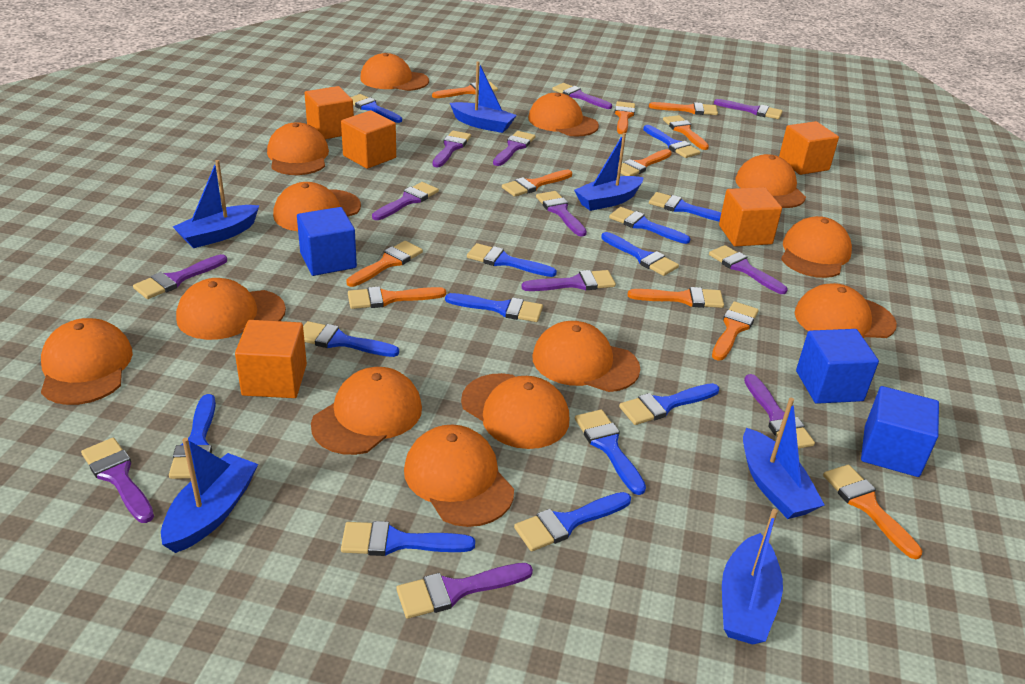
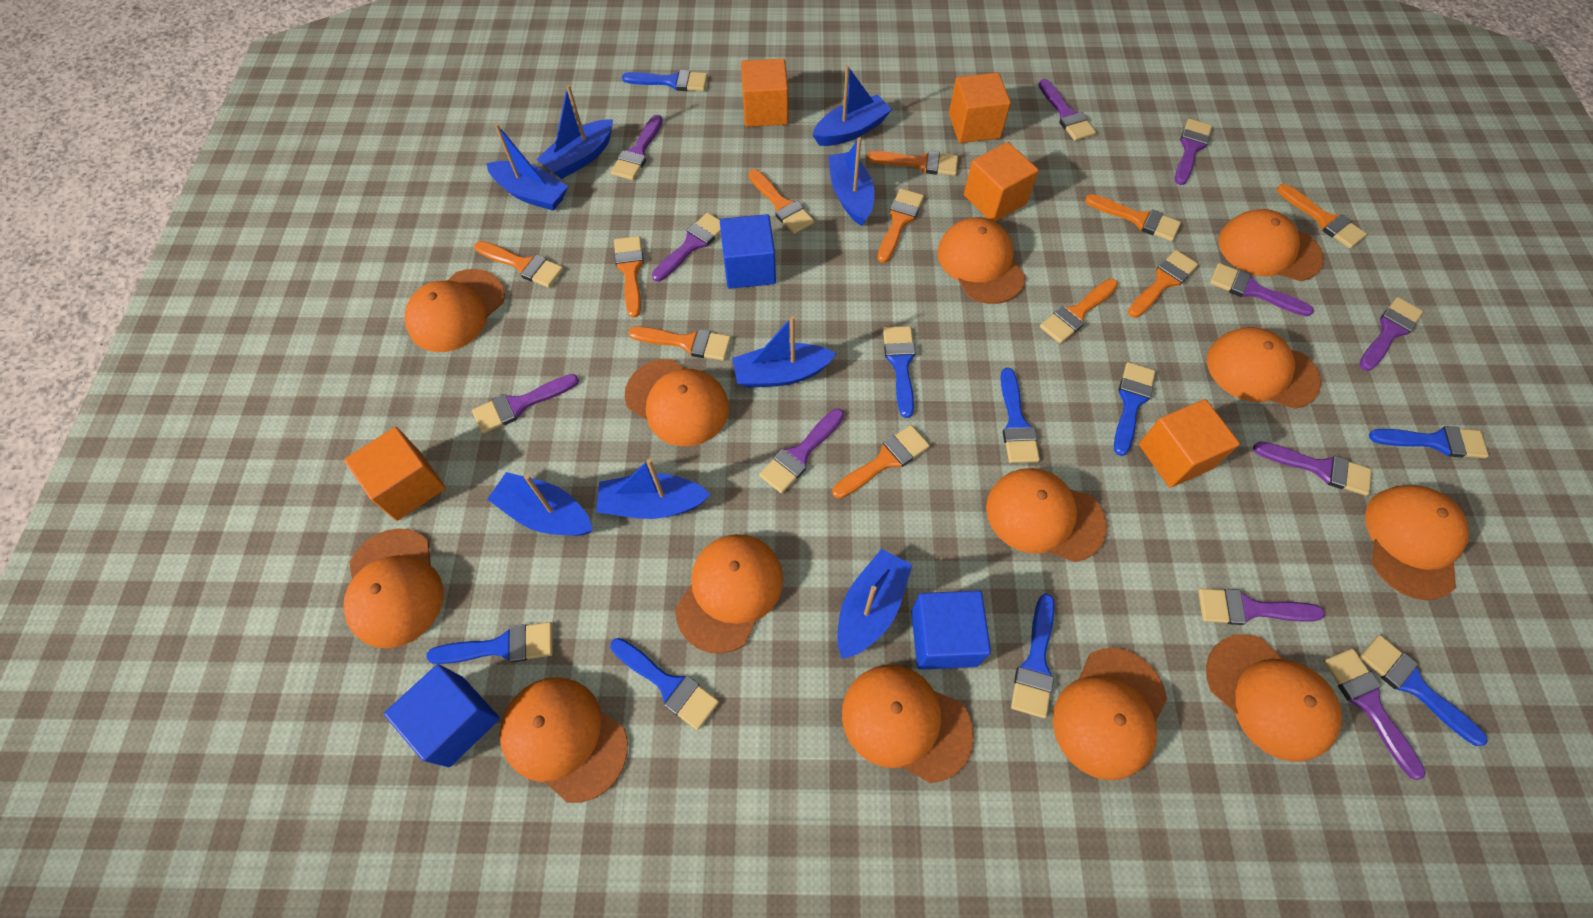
blue boat: 6 -> 8
blue brush: 13 -> 9
purple brush: 12 -> 11

